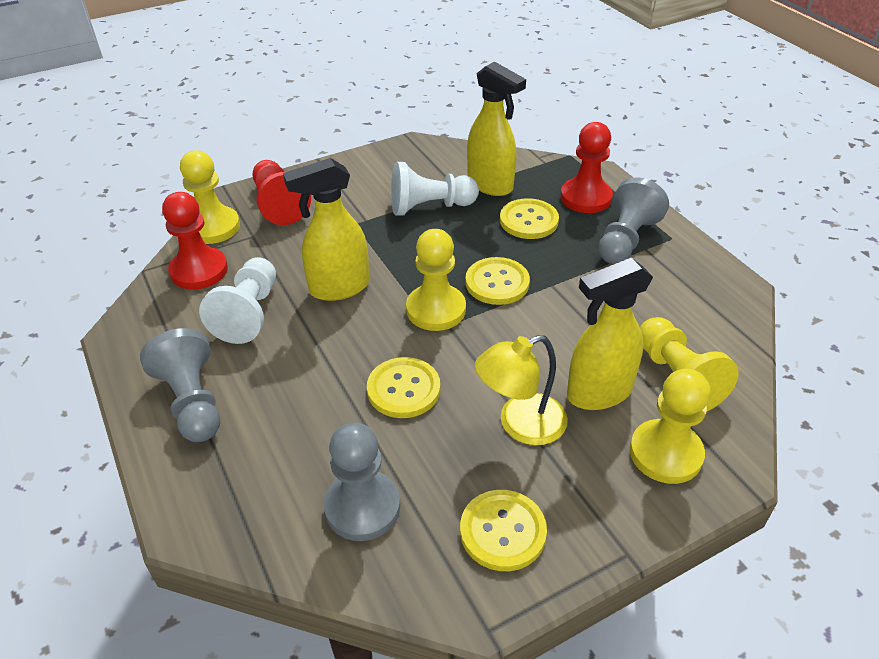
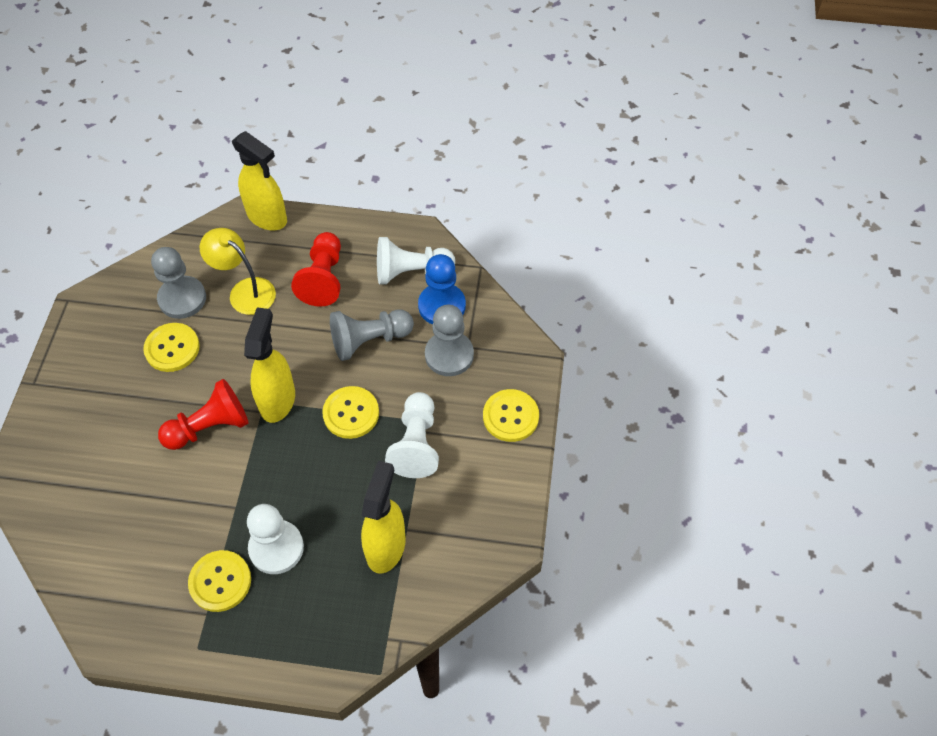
blue pawn: 0 -> 1
red pawn: 3 -> 2
white pawn: 2 -> 3
yellow pawn: 4 -> 0

